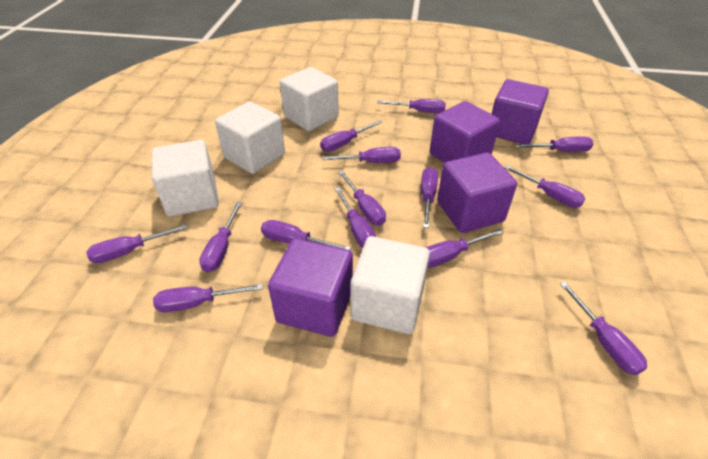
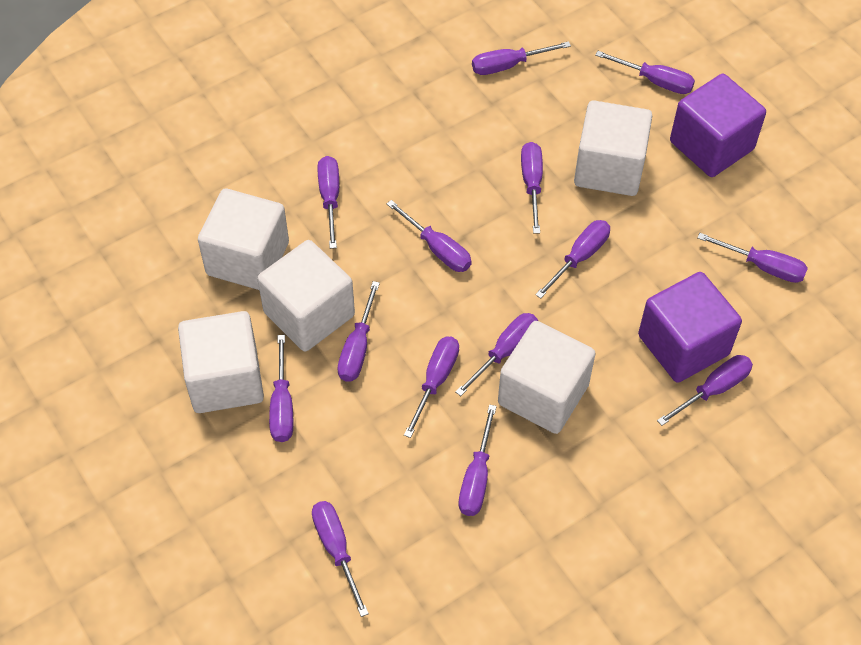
purple cube: 4 -> 2
white cube: 4 -> 5

